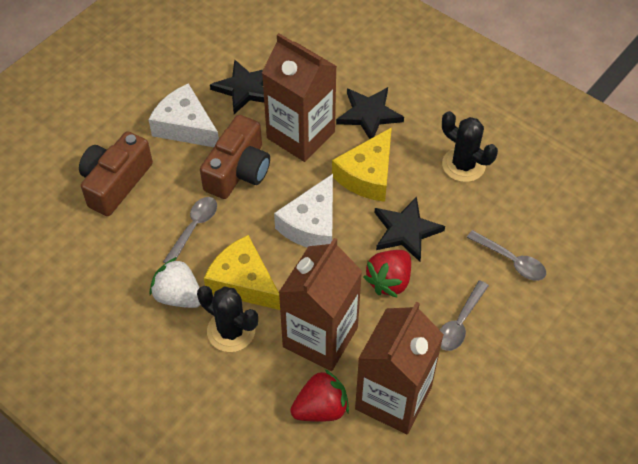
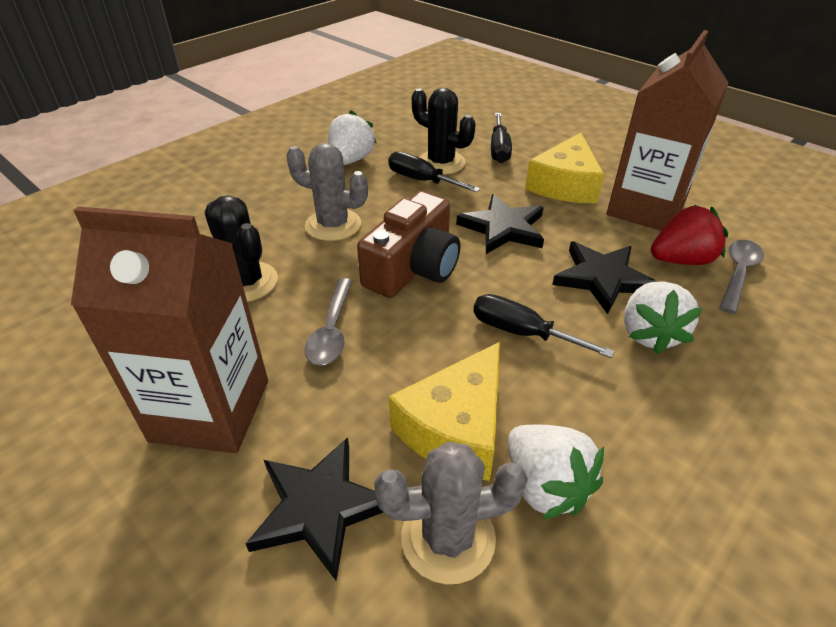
black screwdriver: 0 -> 3
brown camera: 2 -> 1
brown carton: 3 -> 2
grey cactus: 0 -> 2
grey spoon: 3 -> 2
red strawberry: 2 -> 1
white cheese: 2 -> 0
white strawberry: 1 -> 3

